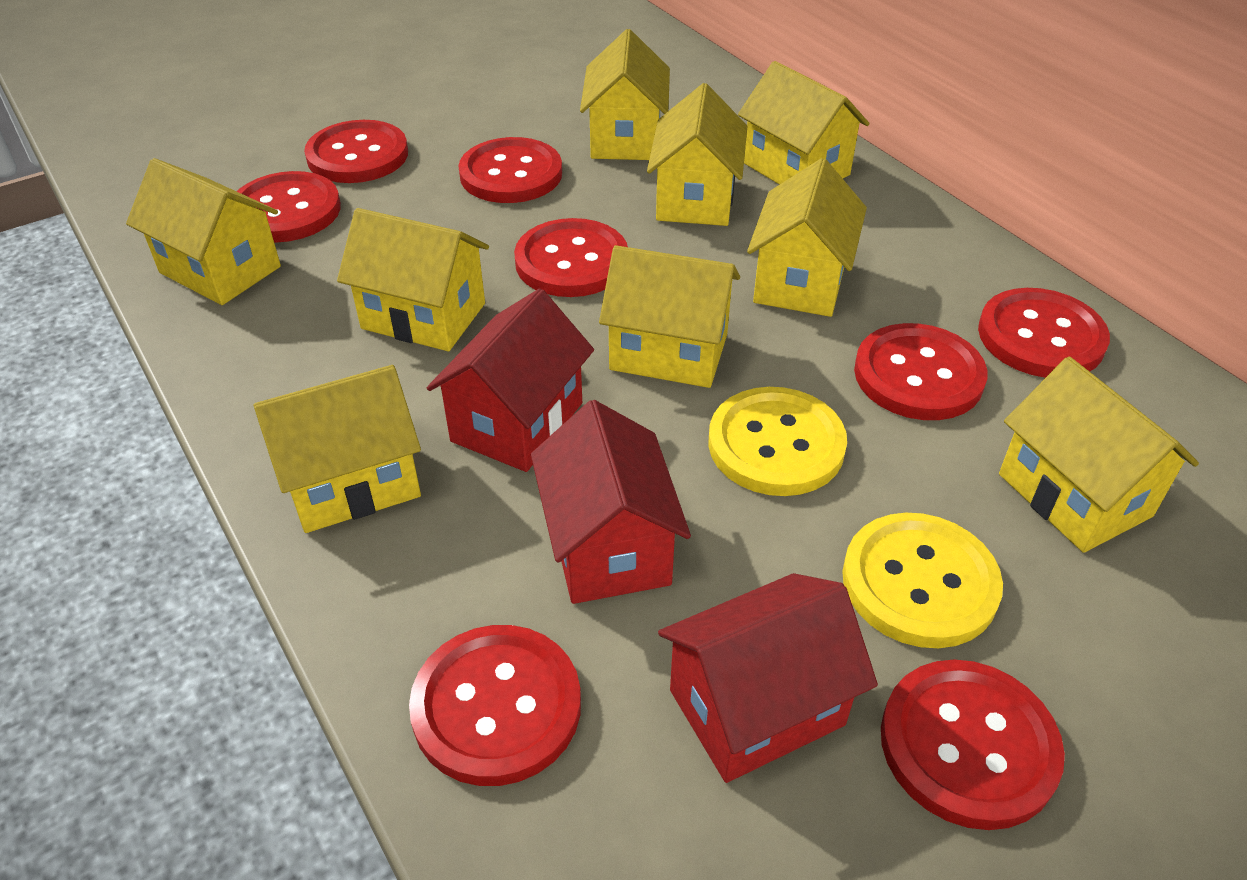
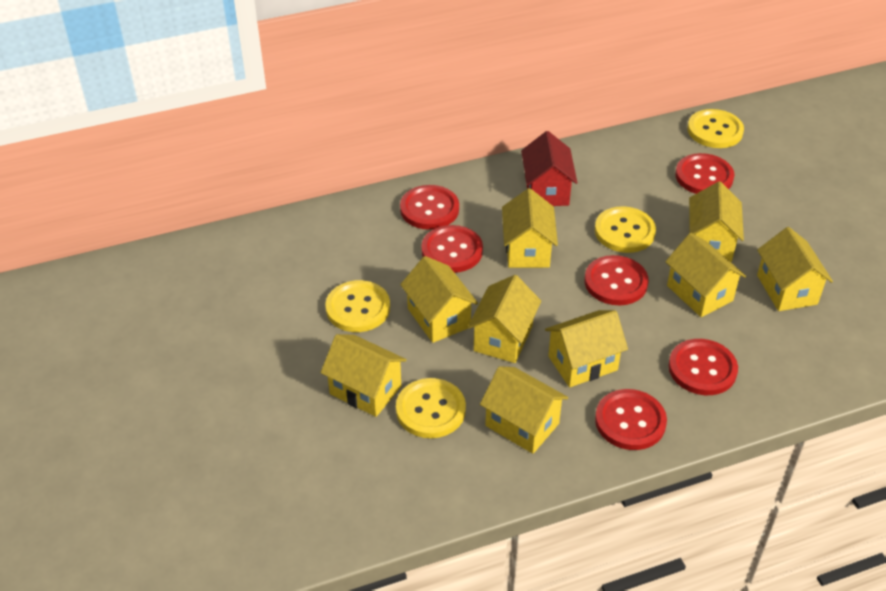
red button: 8 -> 6
red house: 3 -> 1
yellow button: 2 -> 4

